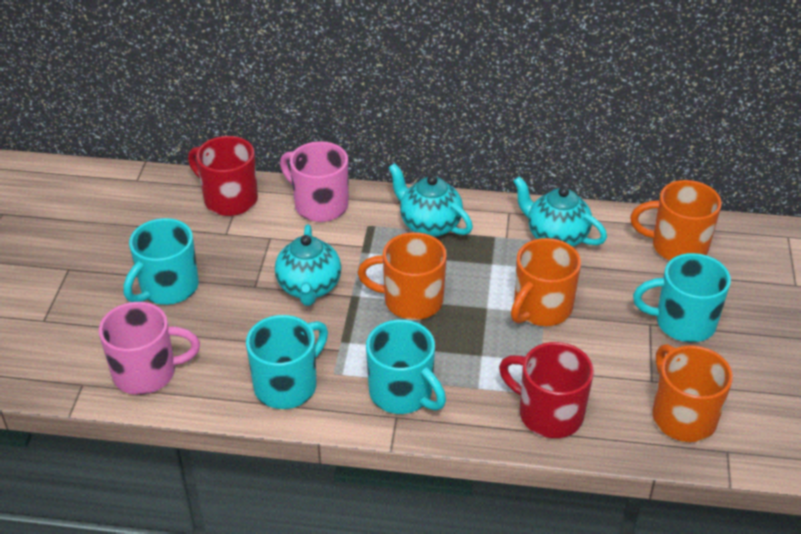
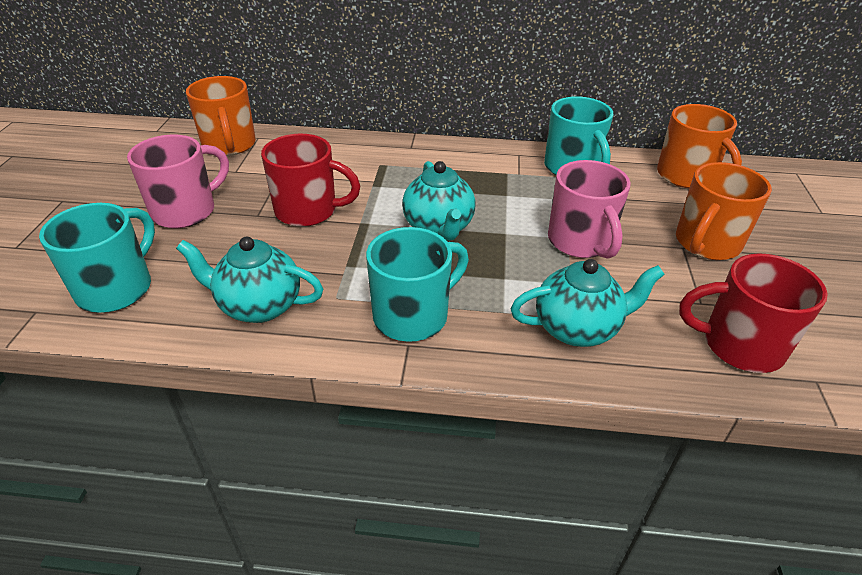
orange mug: 4 -> 3
turquoise mug: 4 -> 3

